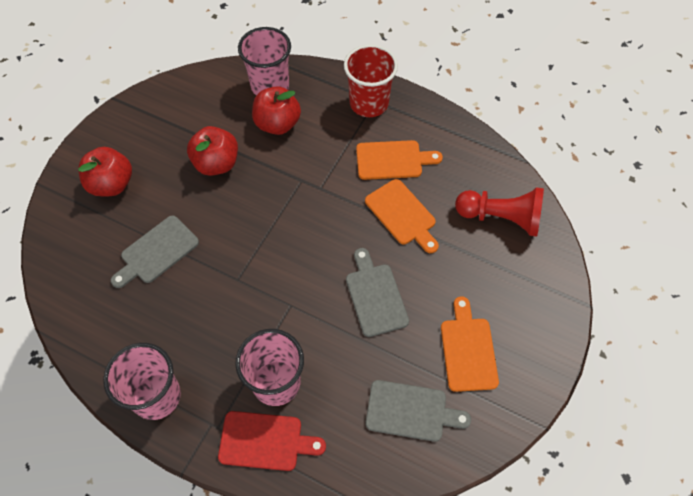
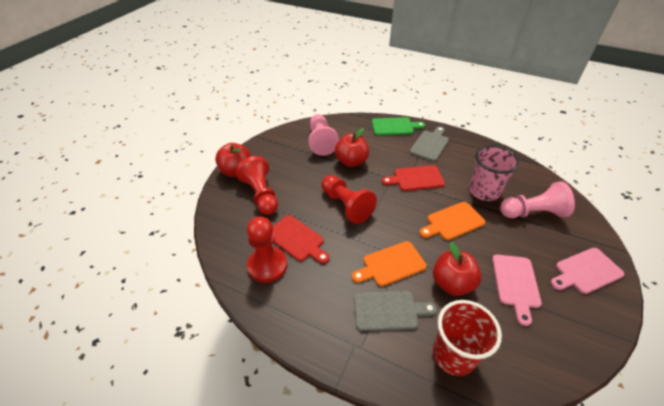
green cutting board: 0 -> 1
grey cutting board: 3 -> 2
orange cutting board: 3 -> 2
pink cup: 3 -> 1
pink cutting board: 0 -> 2
pink pawn: 0 -> 2
red cutting board: 1 -> 2
red pawn: 1 -> 3

